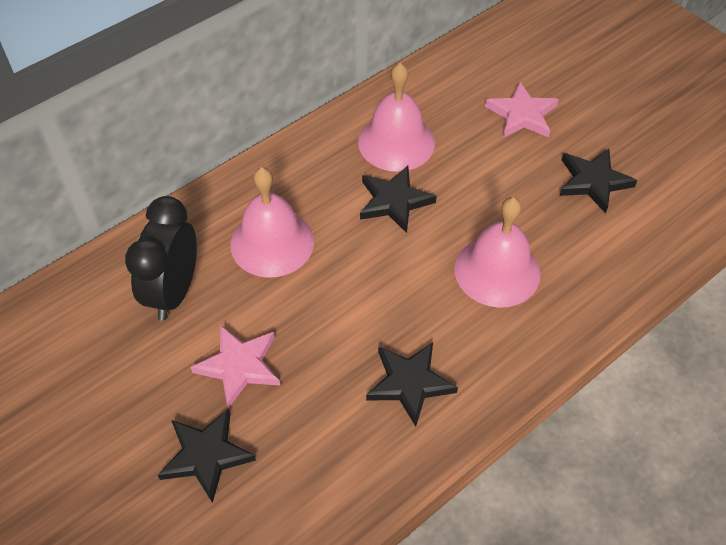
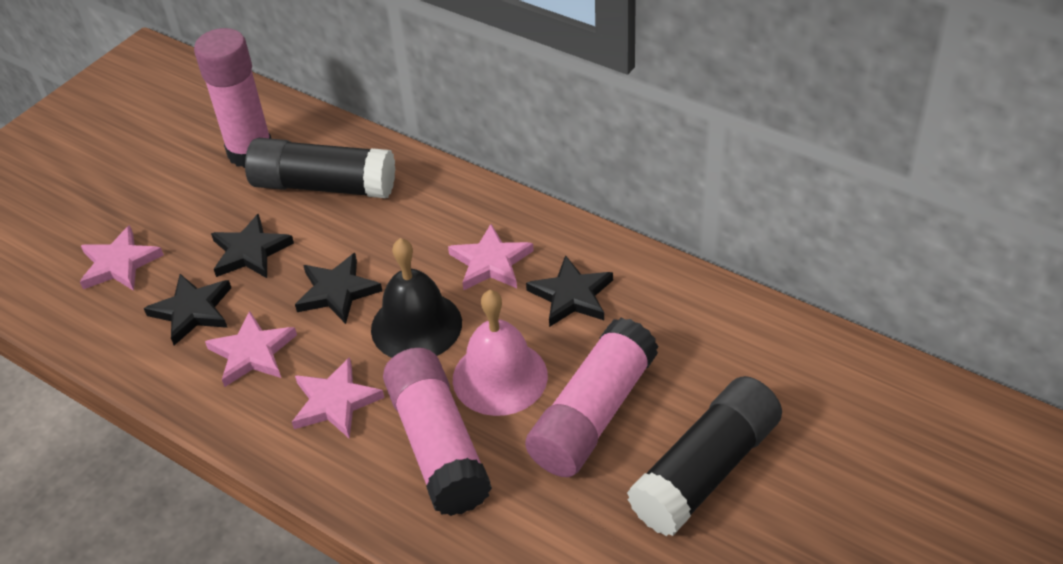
black bell: 0 -> 1
black clock: 1 -> 0
black glue stick: 0 -> 2
pink bell: 3 -> 1
pink glue stick: 0 -> 3
pink star: 2 -> 4

